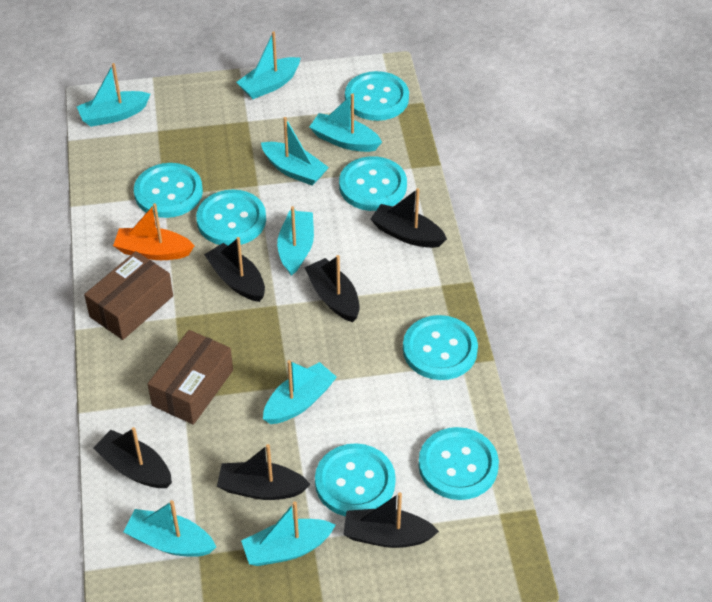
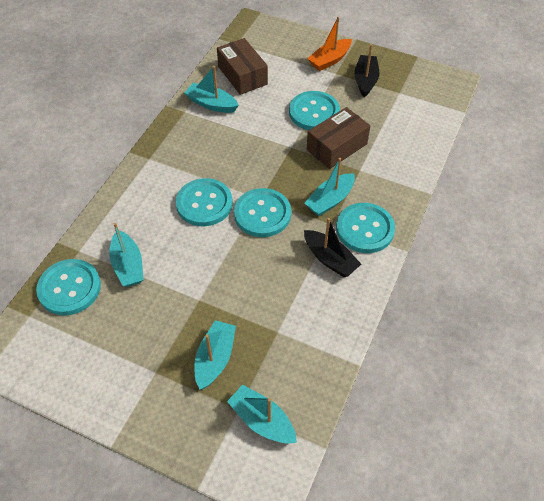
black boat: 6 -> 2
turquoise boat: 8 -> 5
turquoise button: 7 -> 5

